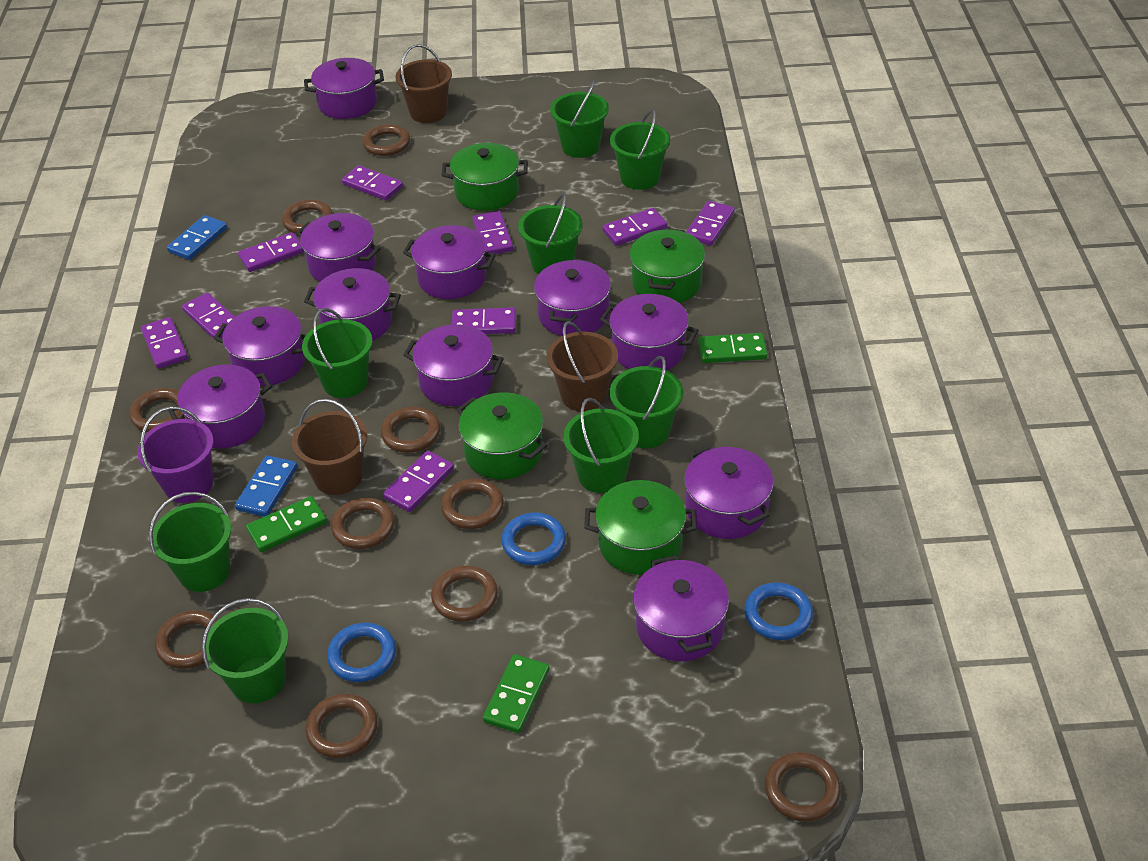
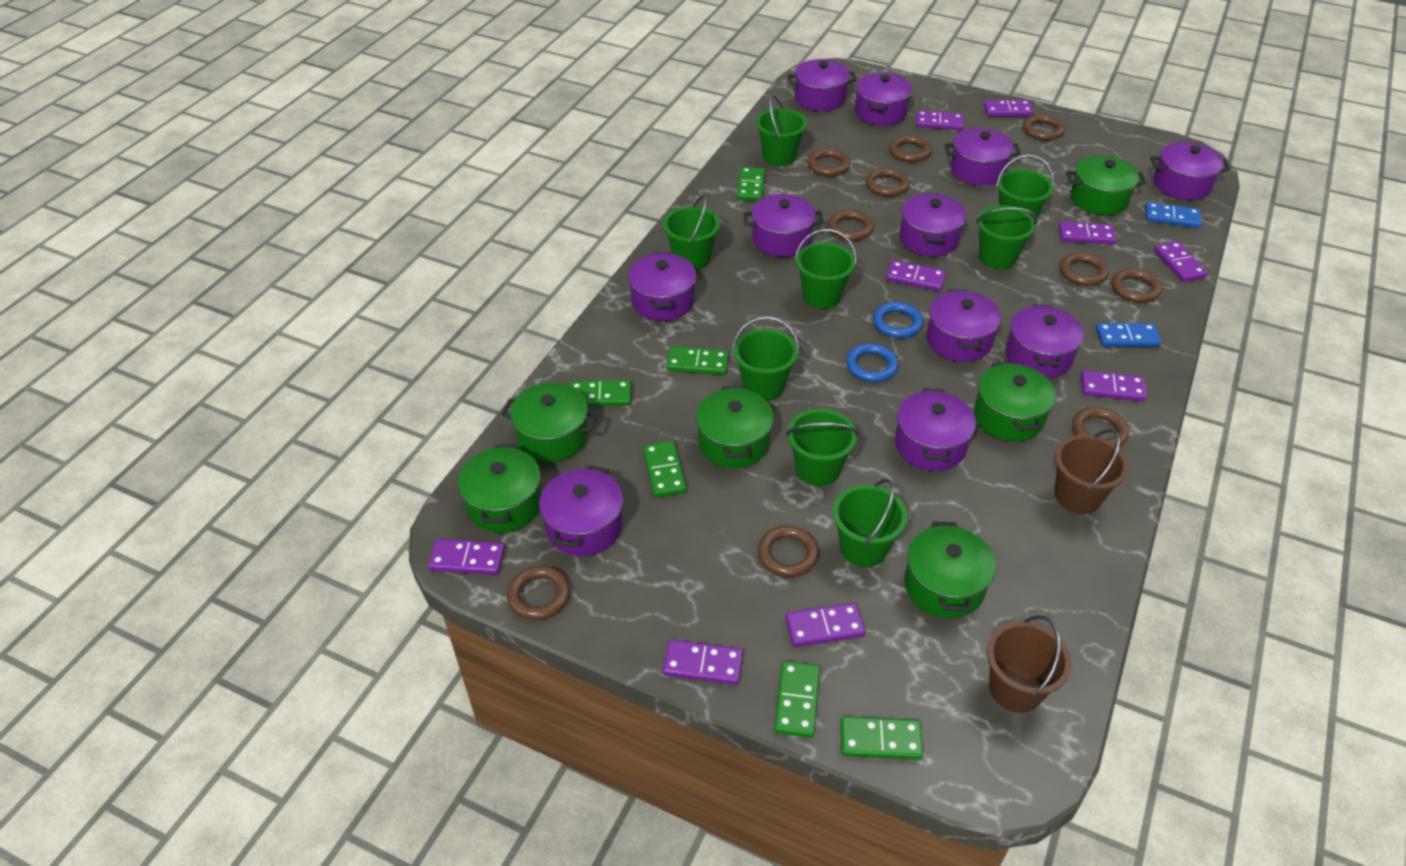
blue ring: 3 -> 2
brown bucket: 3 -> 2
green domino: 3 -> 6
green pot: 4 -> 6
purple bucket: 1 -> 0

